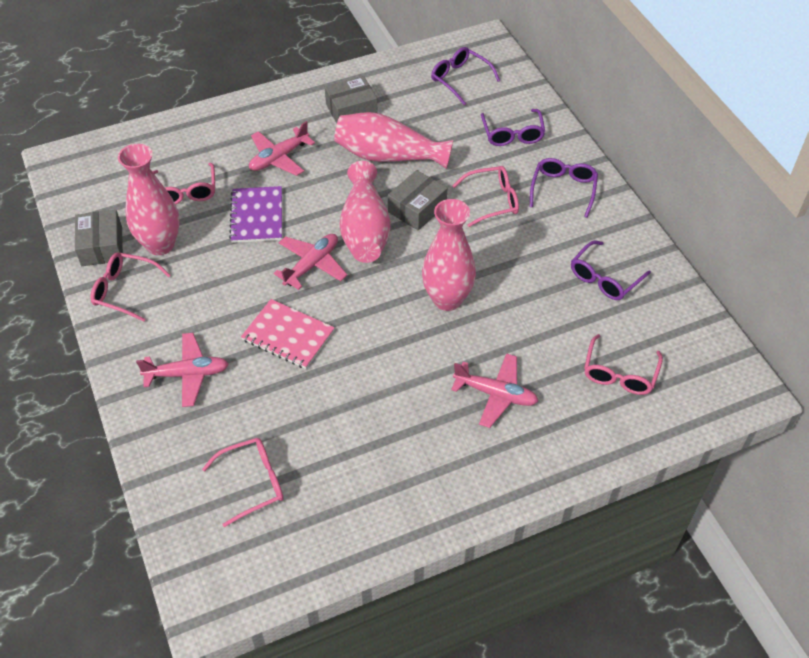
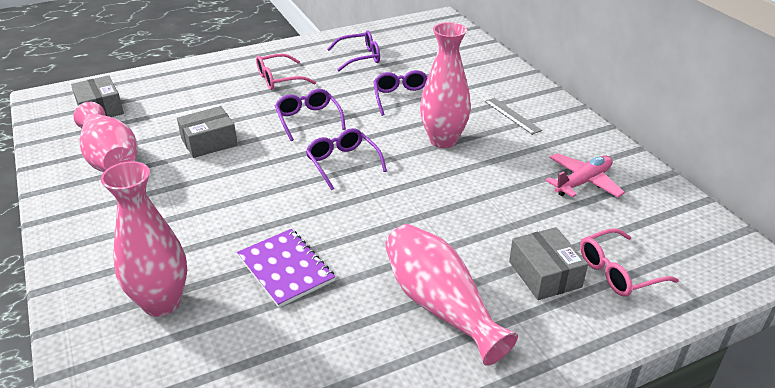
grey ruler: 0 -> 1
pink glasses: 5 -> 2
pink notebook: 1 -> 0
pink plane: 4 -> 1

